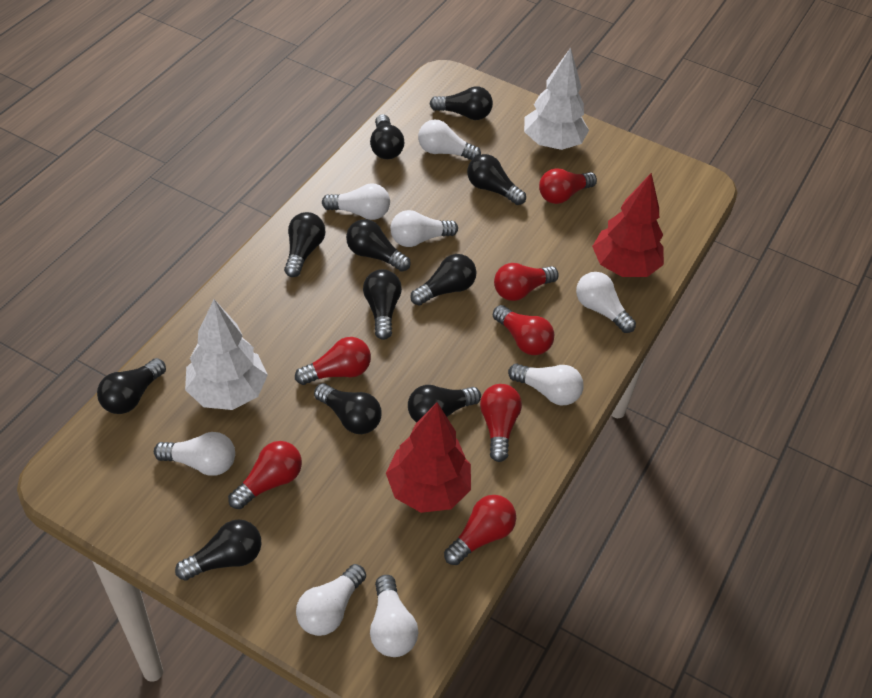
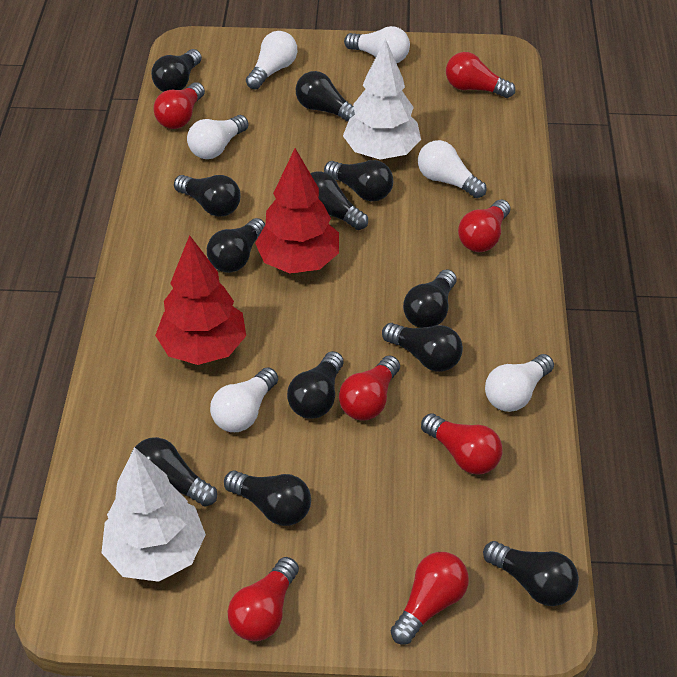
black light bulb: 11 -> 12
white light bulb: 8 -> 6

